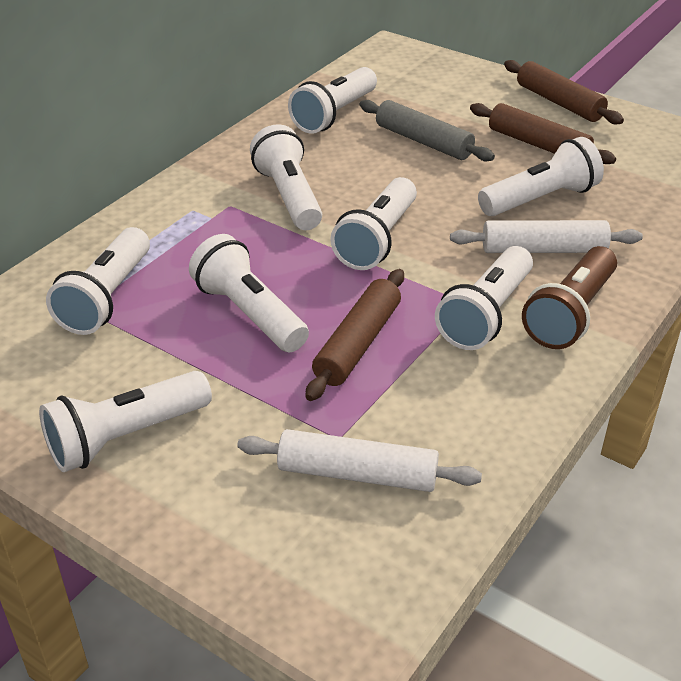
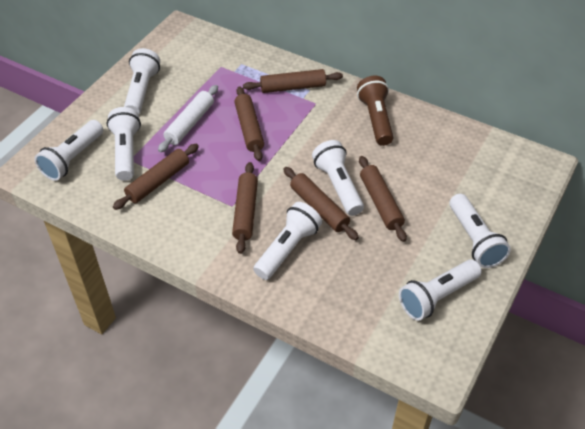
brown rolling pin: 3 -> 6
grey rolling pin: 1 -> 0
white flashlight: 8 -> 7
white rolling pin: 2 -> 1

